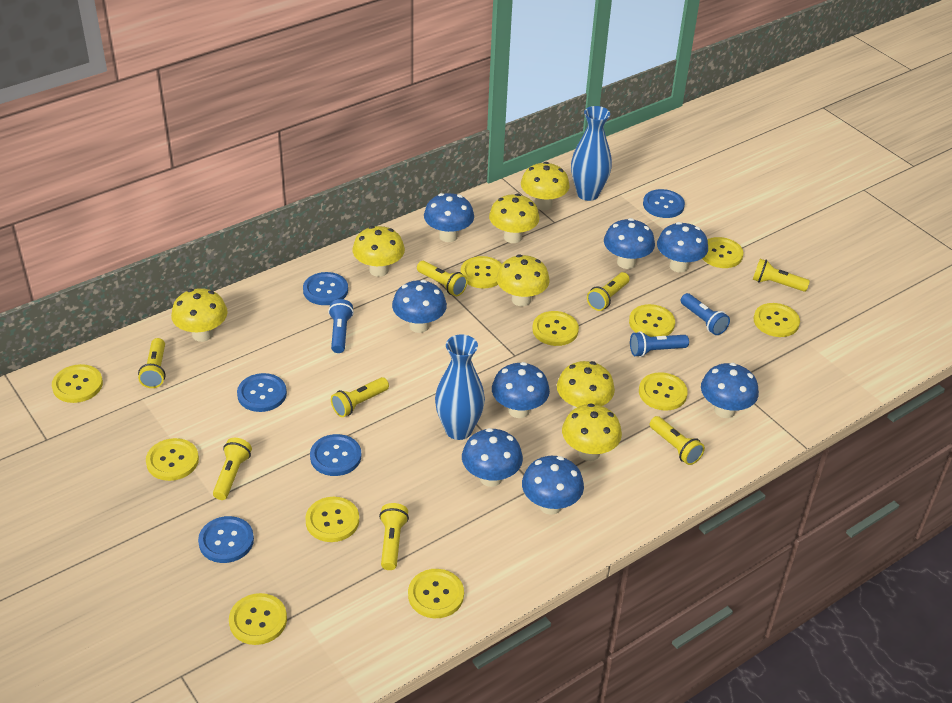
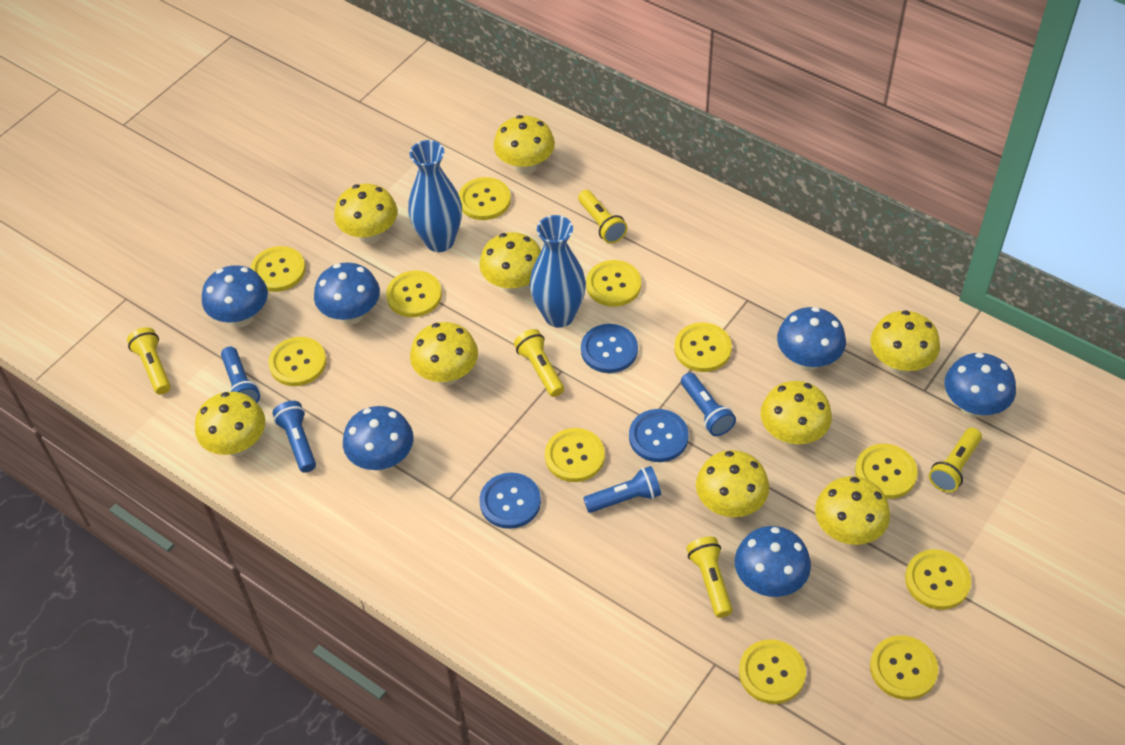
blue button: 5 -> 3
blue flashlight: 3 -> 4
blue mushroom: 8 -> 6
yellow flashlight: 8 -> 5
yellow mushroom: 7 -> 9

